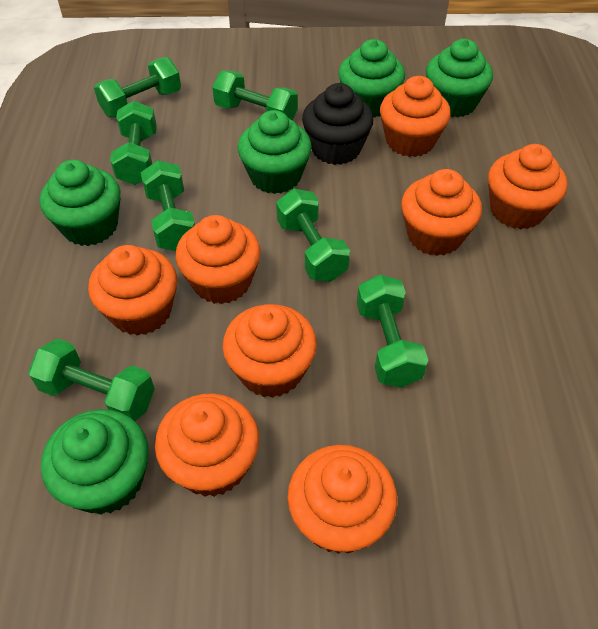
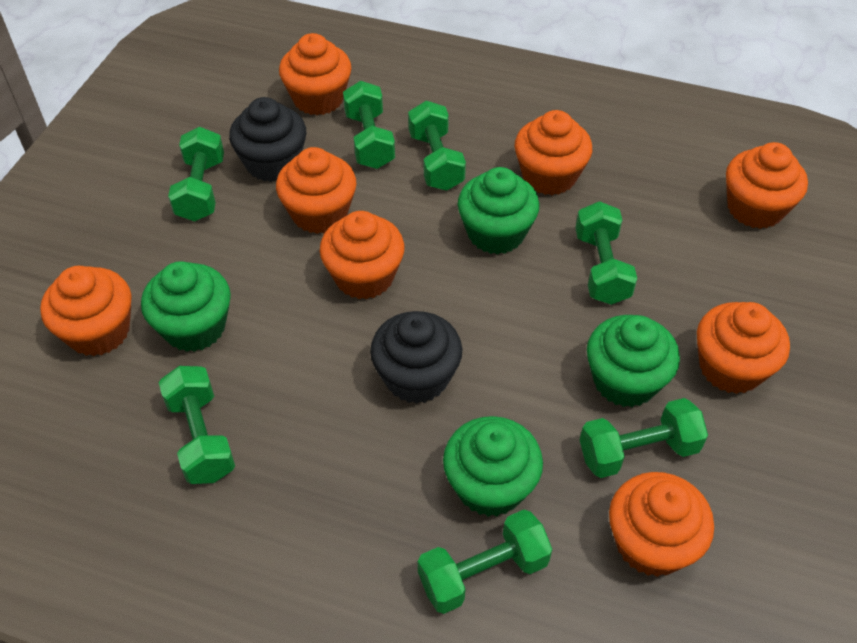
black cupcake: 1 -> 2
green cupcake: 5 -> 4

